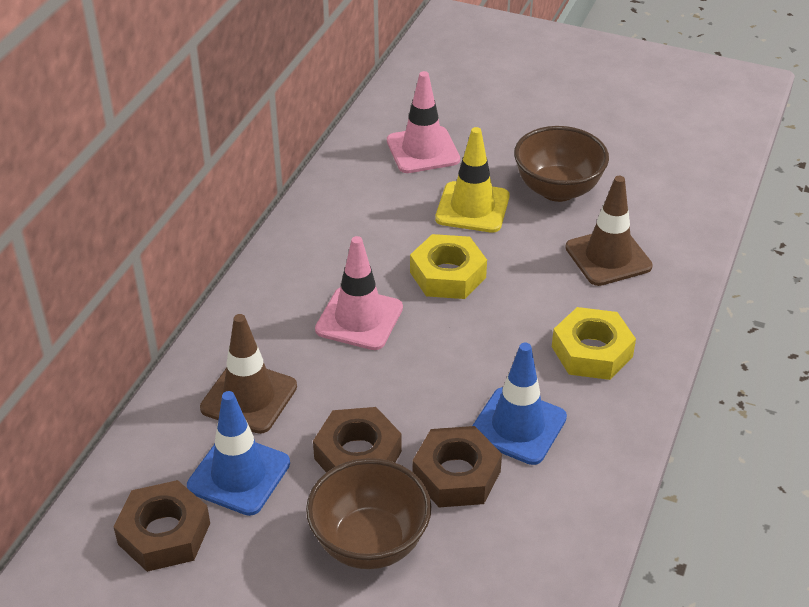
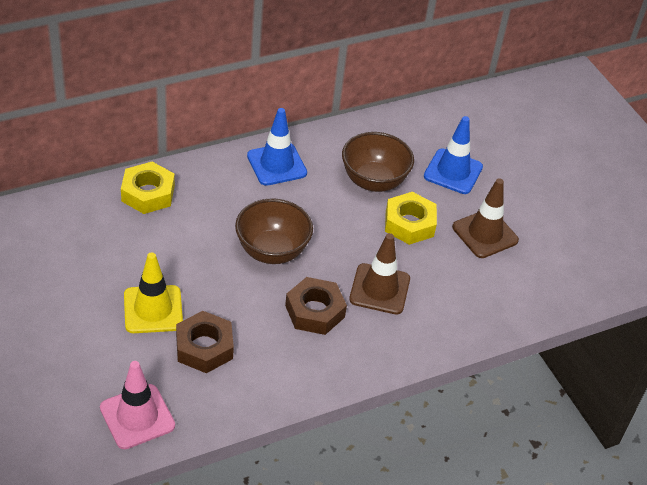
brown nut: 3 -> 2
pink traffic cone: 2 -> 1

